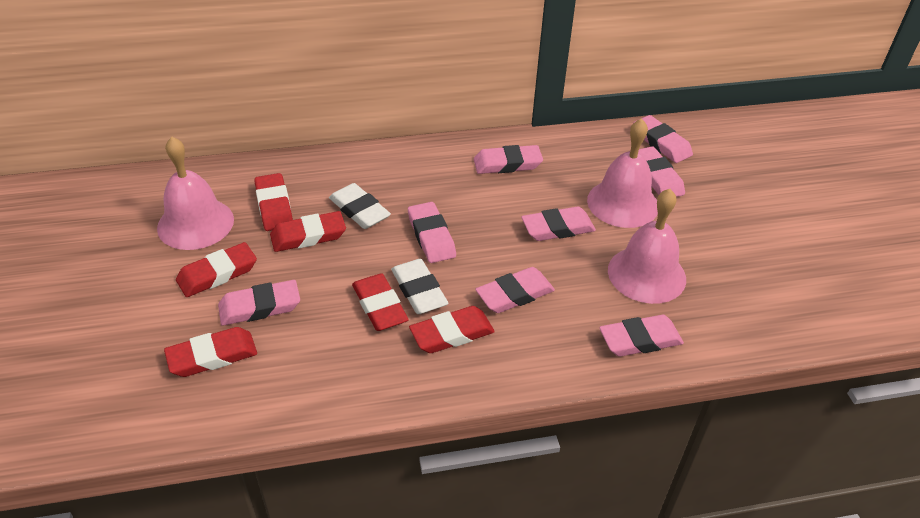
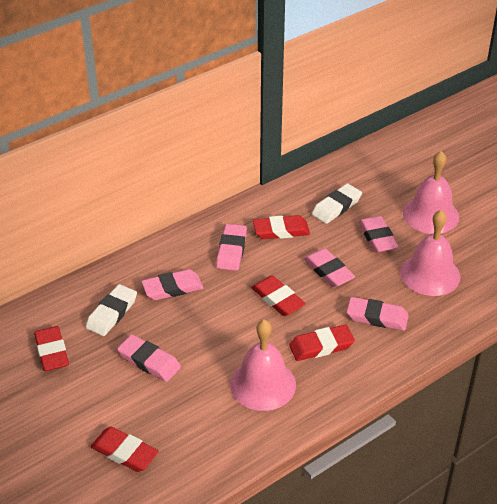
pink eraser: 8 -> 6
red eraser: 6 -> 5

